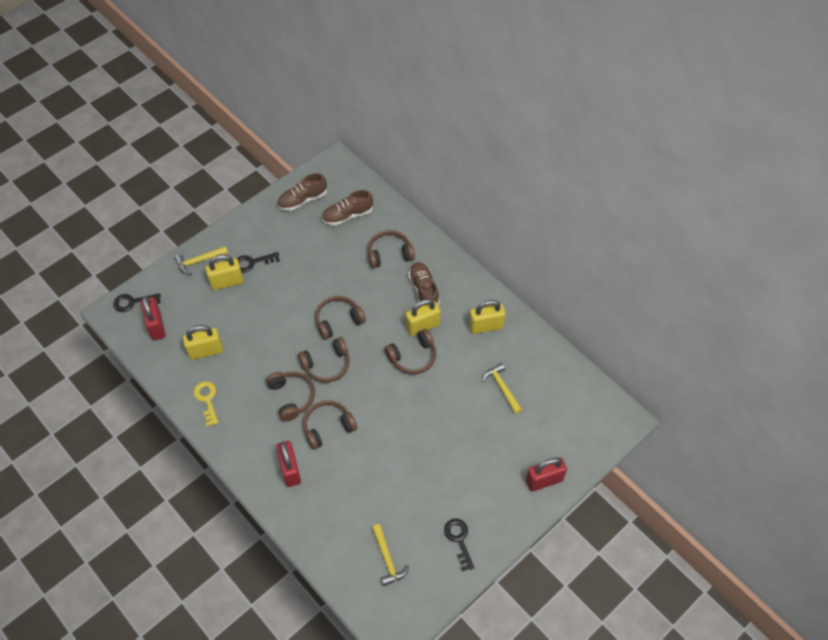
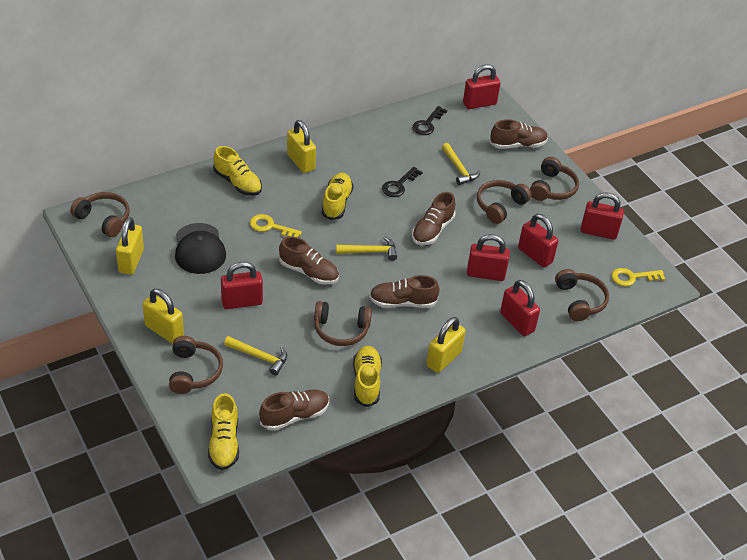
black cap: 0 -> 1
black key: 3 -> 2
brown shoe: 3 -> 5
red padlock: 3 -> 6
yellow key: 1 -> 2
yellow shoe: 0 -> 4

